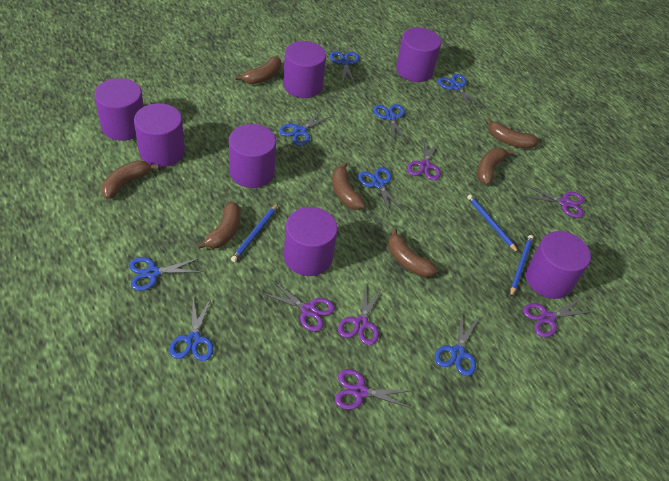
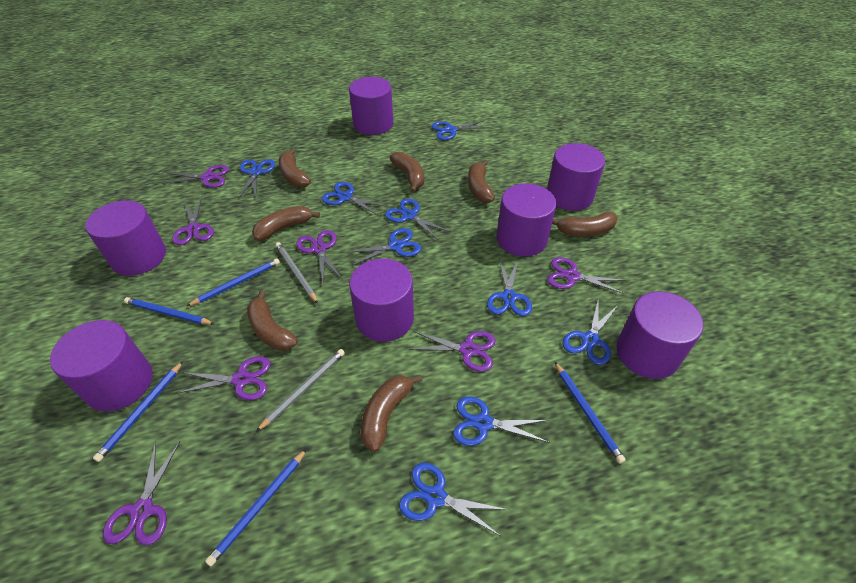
blue pencil: 3 -> 5
blue scissors: 8 -> 9
grey pencil: 0 -> 2
purple scissors: 6 -> 7

